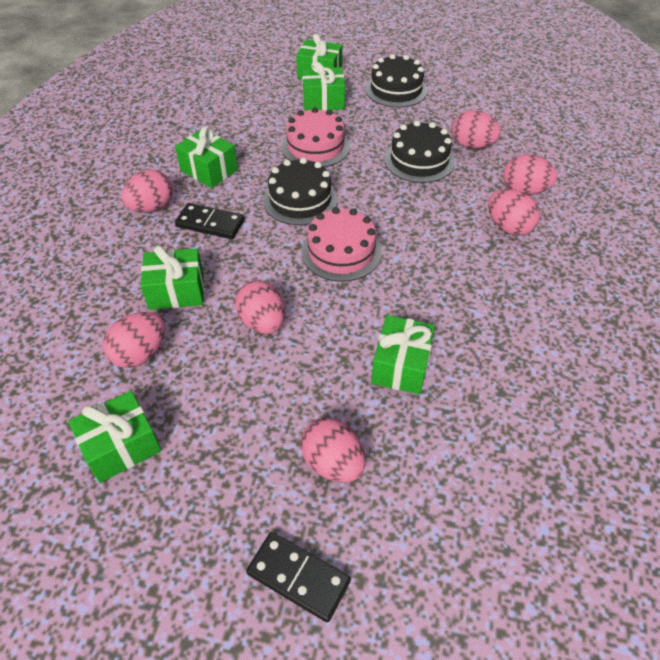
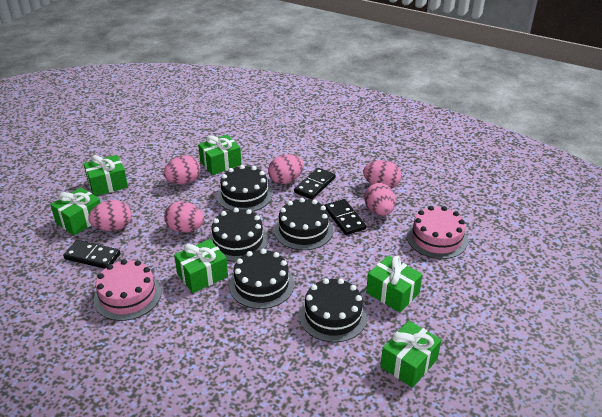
black cake: 3 -> 5
black domino: 2 -> 3
pink egg: 7 -> 6

